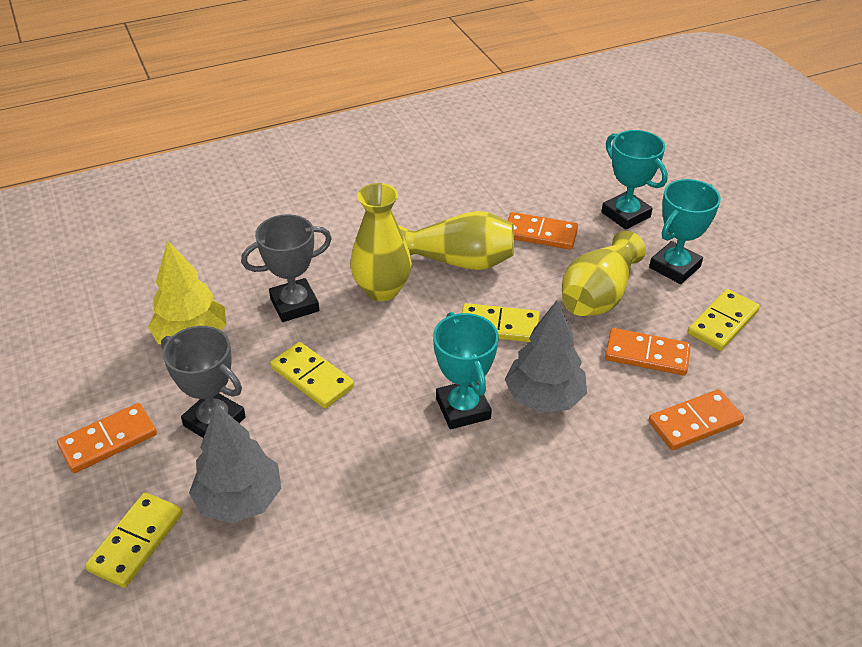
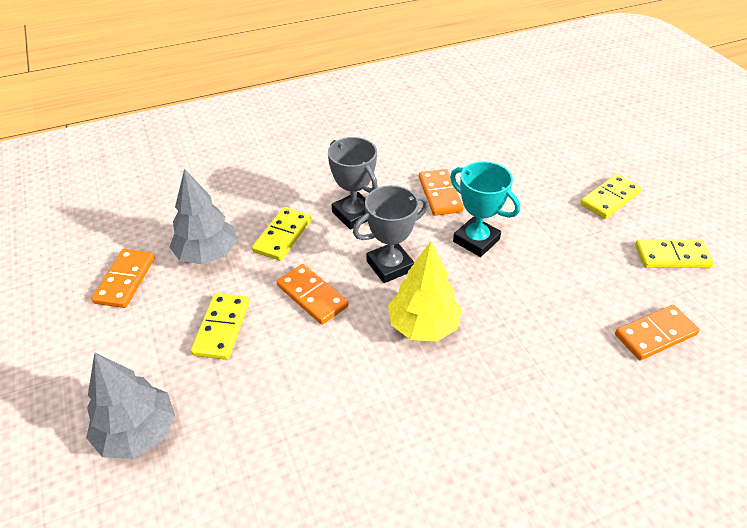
turquoise trophy: 3 -> 1
yellow vase: 3 -> 0

